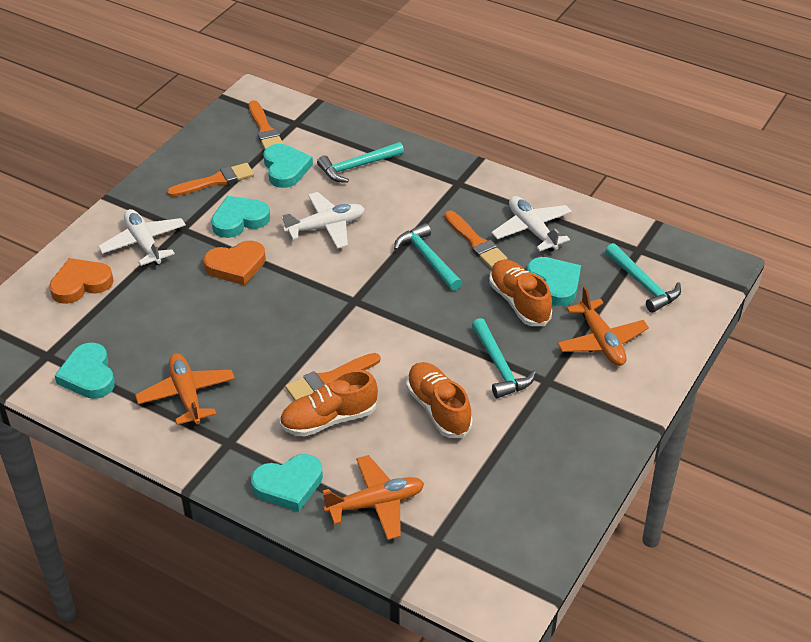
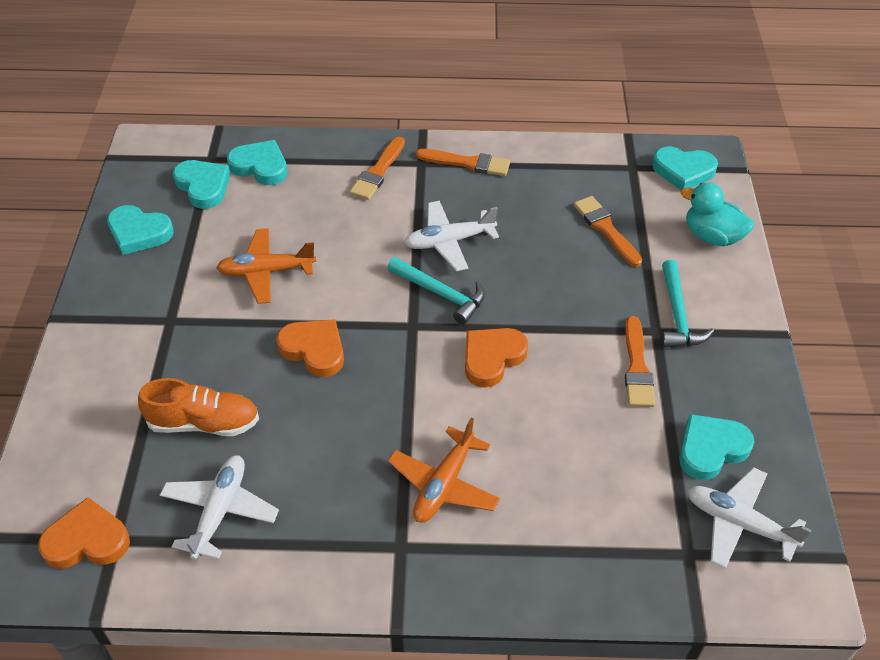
orange heart: 2 -> 3
orange plane: 3 -> 2
orange shoe: 3 -> 1
turquoise duck: 0 -> 1
turquoise hammer: 4 -> 2

